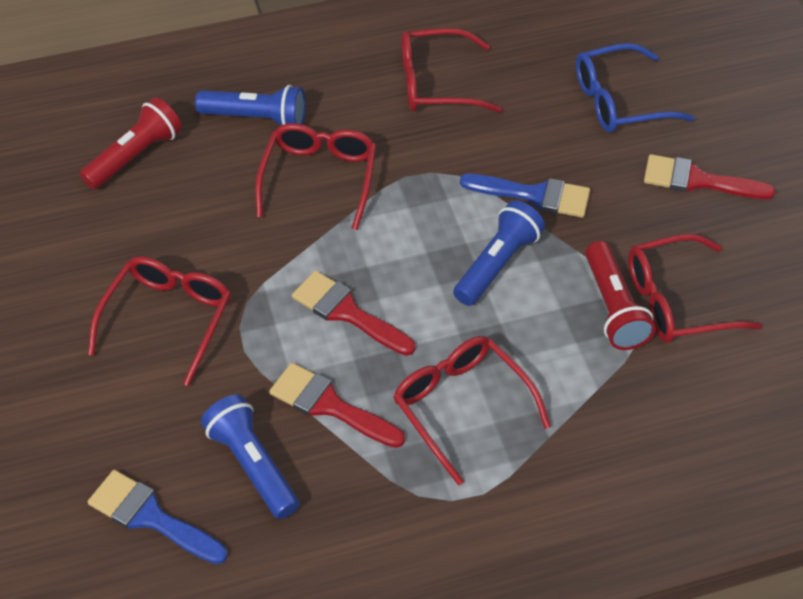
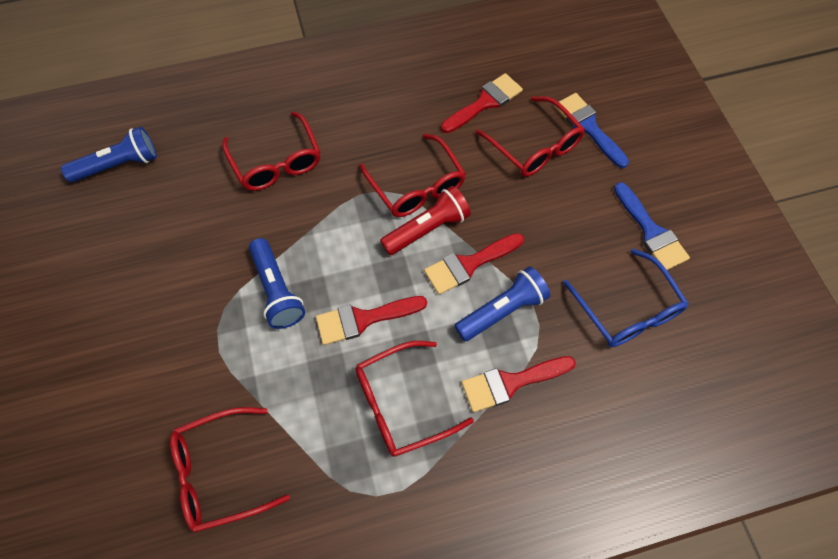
red brush: 3 -> 4
red flashlight: 2 -> 1

